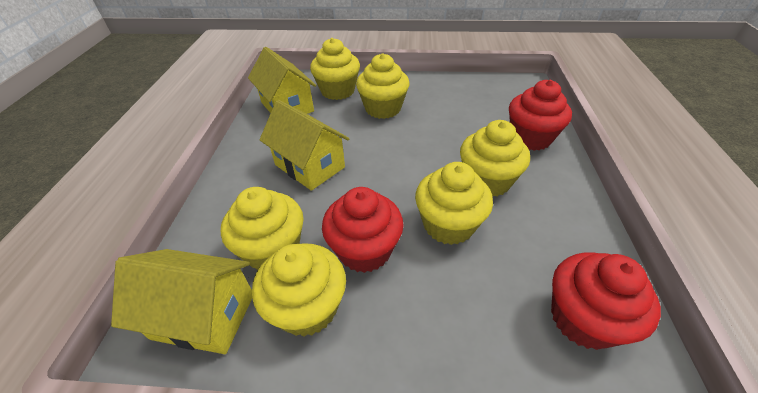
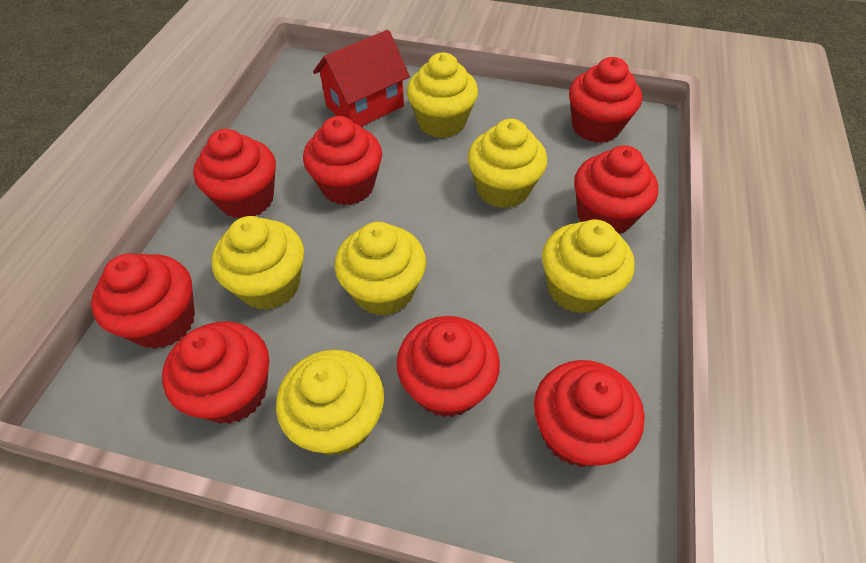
red cupcake: 3 -> 8
red house: 0 -> 1
yellow house: 3 -> 0

